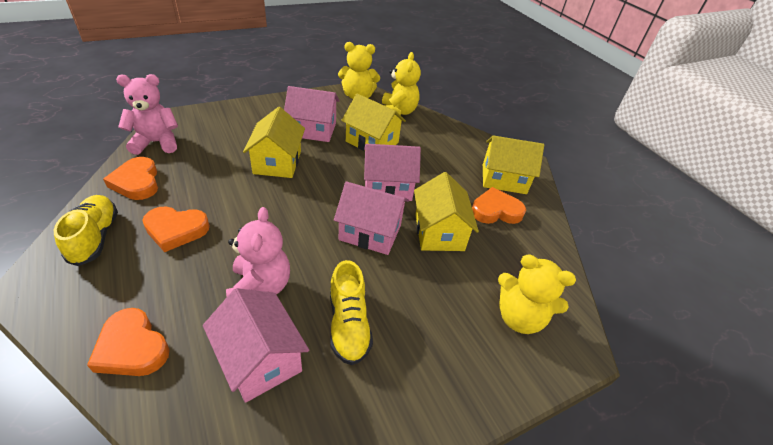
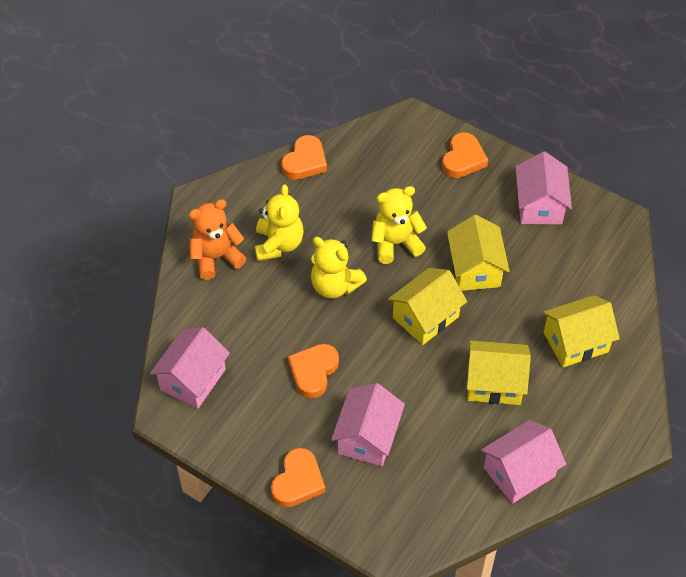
orange teddy bear: 0 -> 1
pink teddy bear: 2 -> 0
yellow shoe: 2 -> 0

